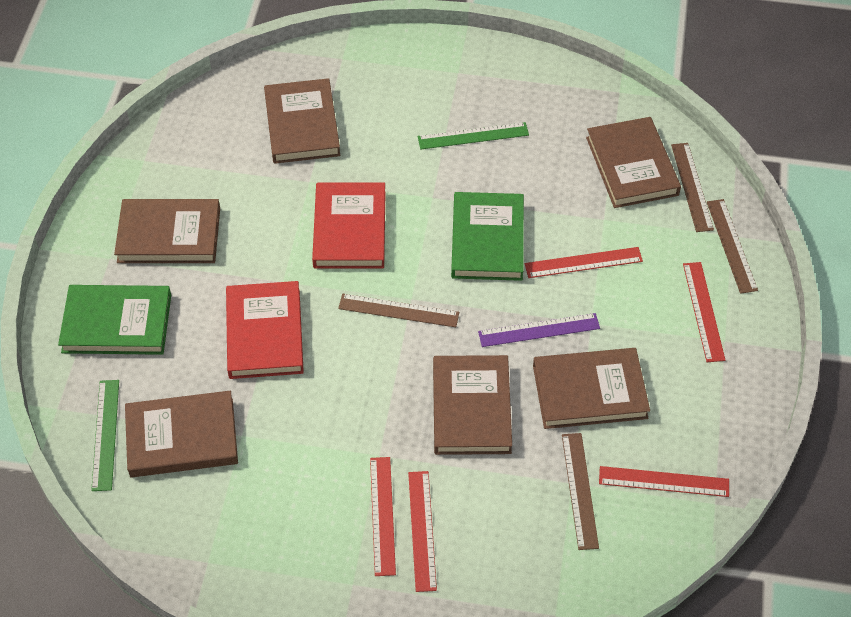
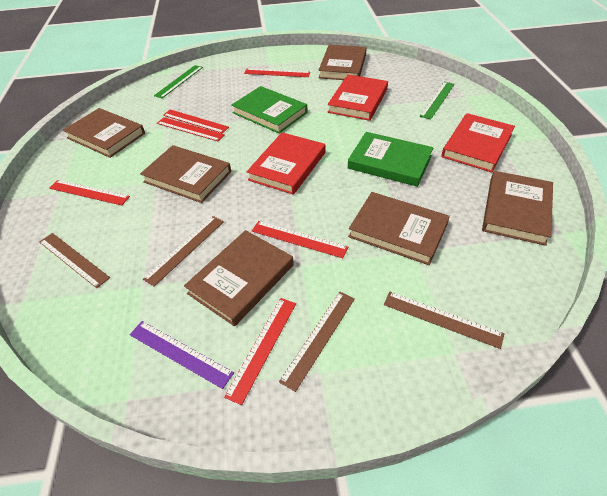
red book: 2 -> 3
red ruler: 5 -> 6

